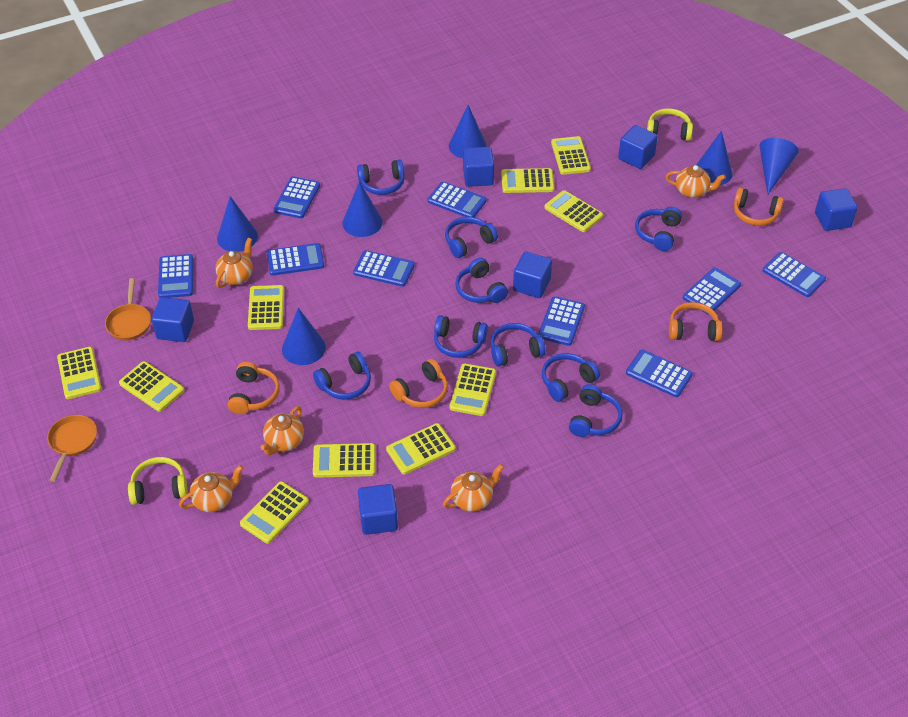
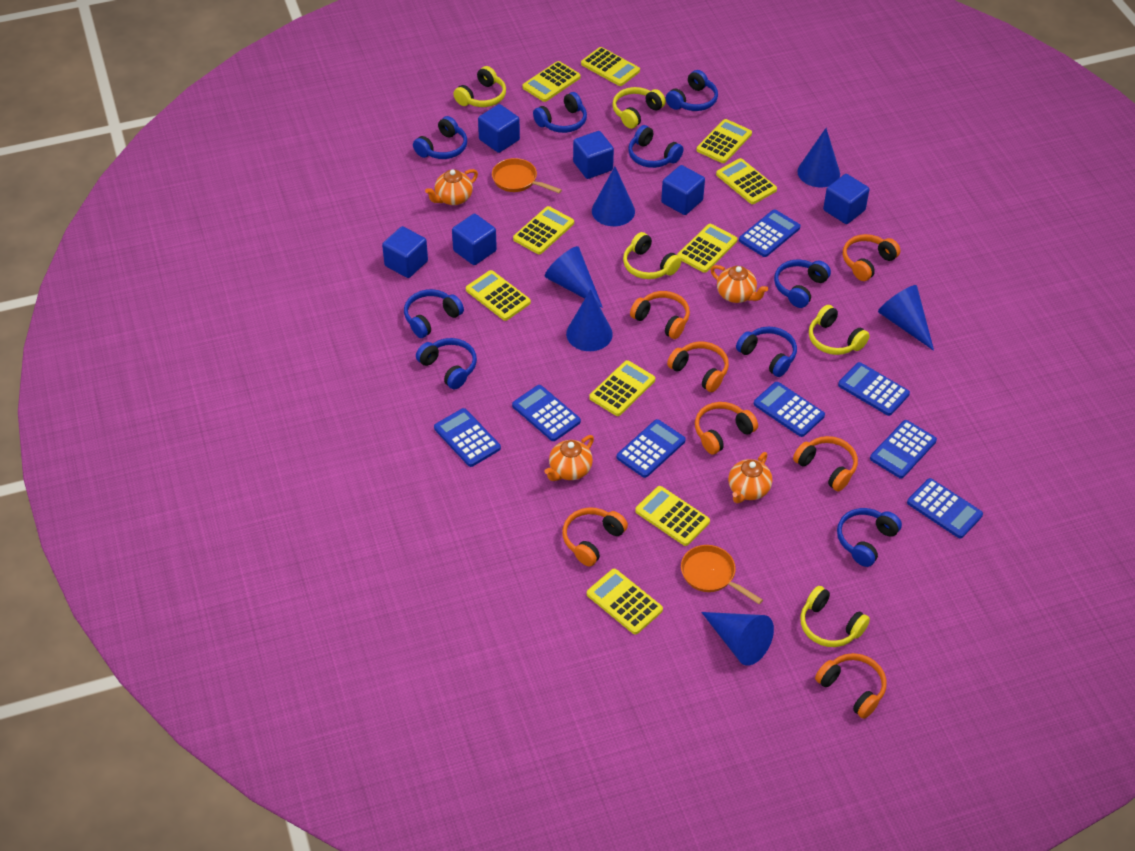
blue calculator: 9 -> 8
orange headphones: 4 -> 7
orange teapot: 5 -> 4
yellow headphones: 2 -> 5

